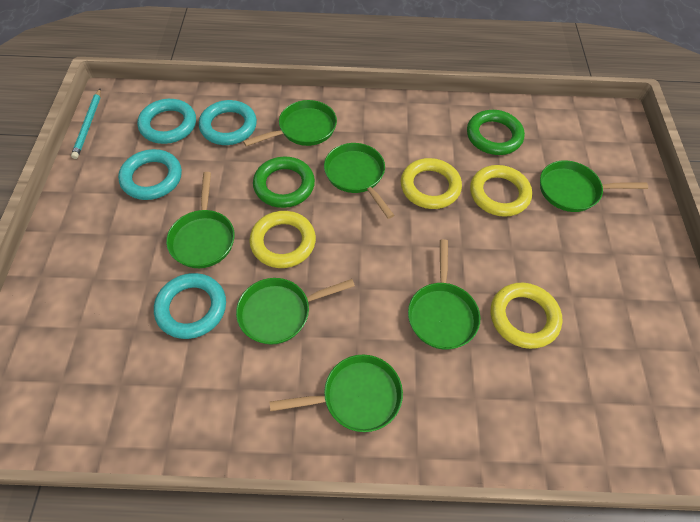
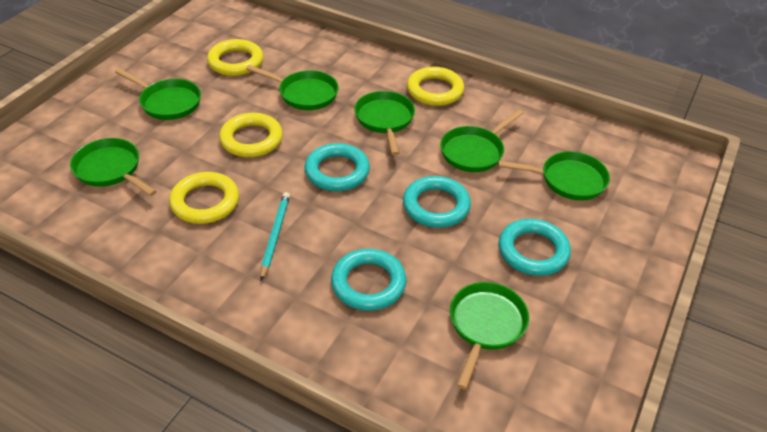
green ring: 2 -> 0

